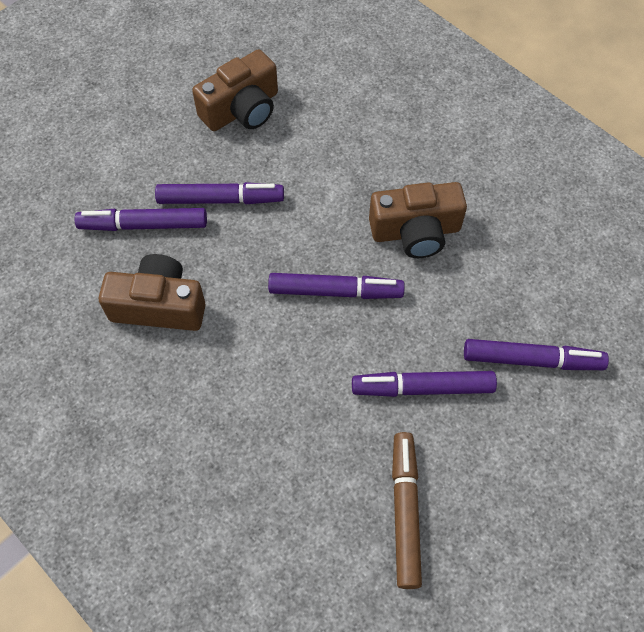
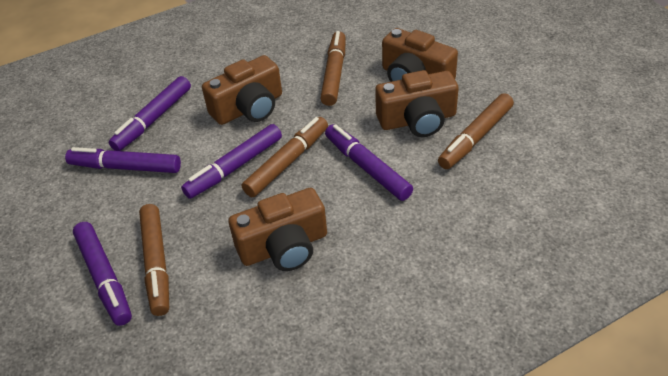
brown camera: 3 -> 4
brown marker: 1 -> 4

